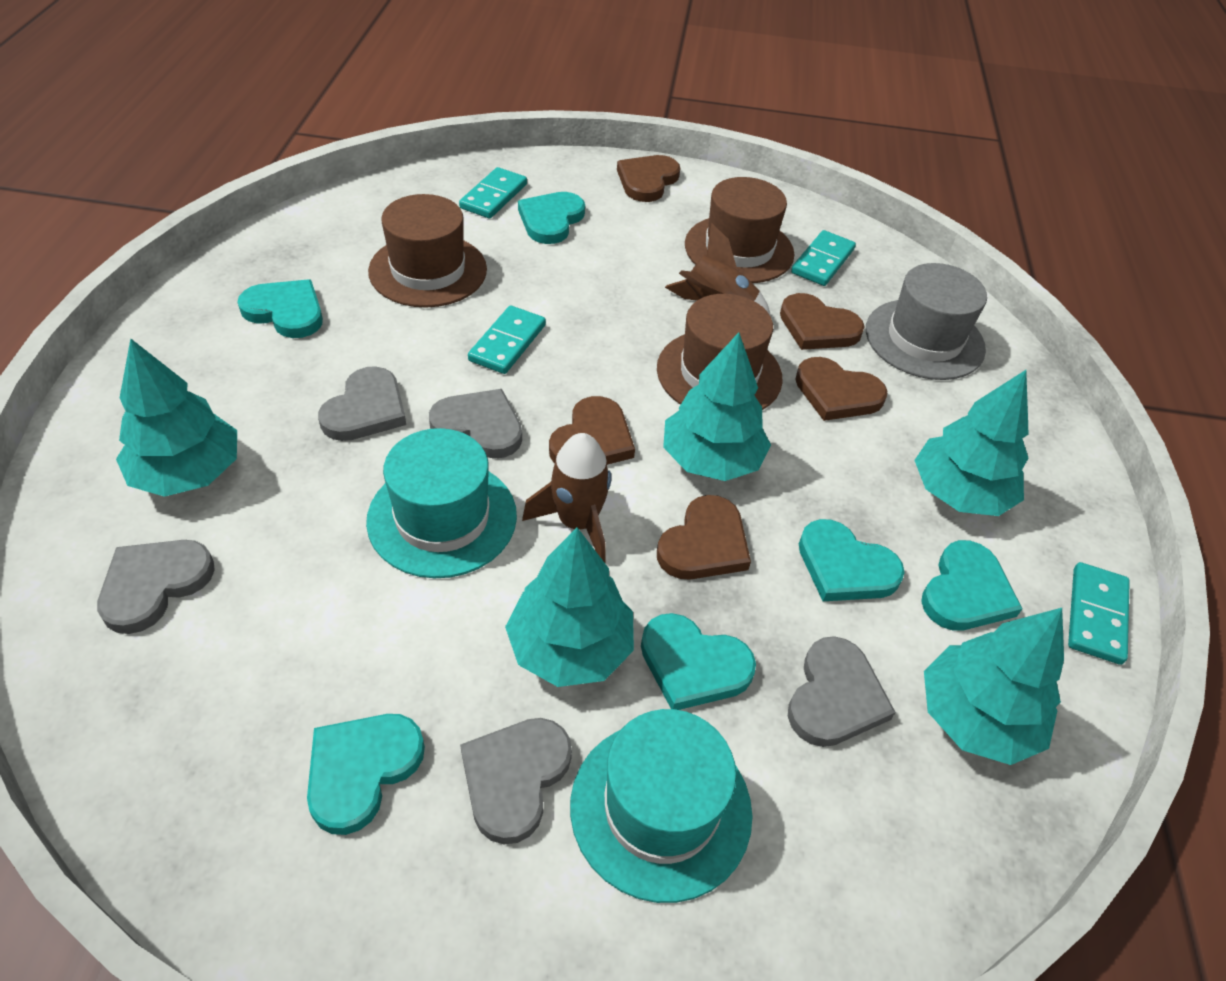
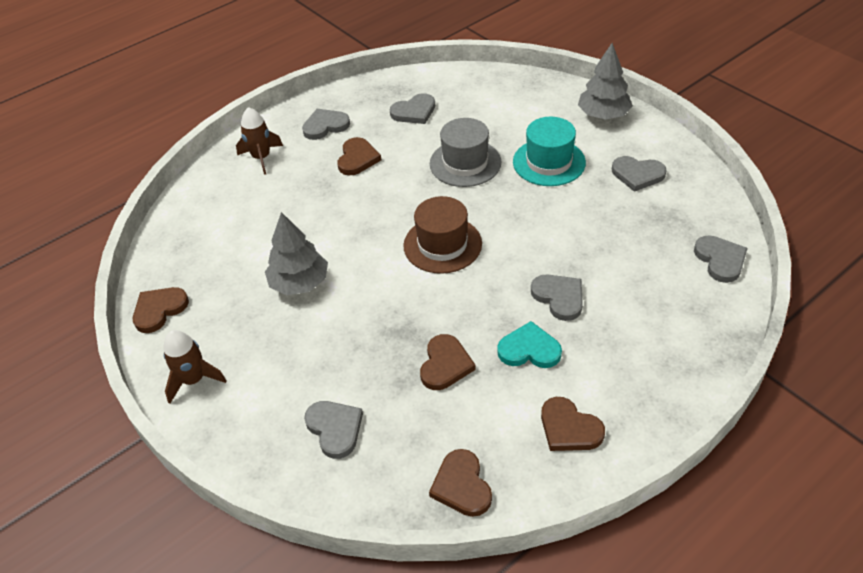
brown hat: 3 -> 1
grey heart: 5 -> 6
grey tree: 0 -> 2
turquoise domino: 4 -> 0
turquoise hat: 2 -> 1
turquoise heart: 6 -> 1
turquoise tree: 5 -> 0

